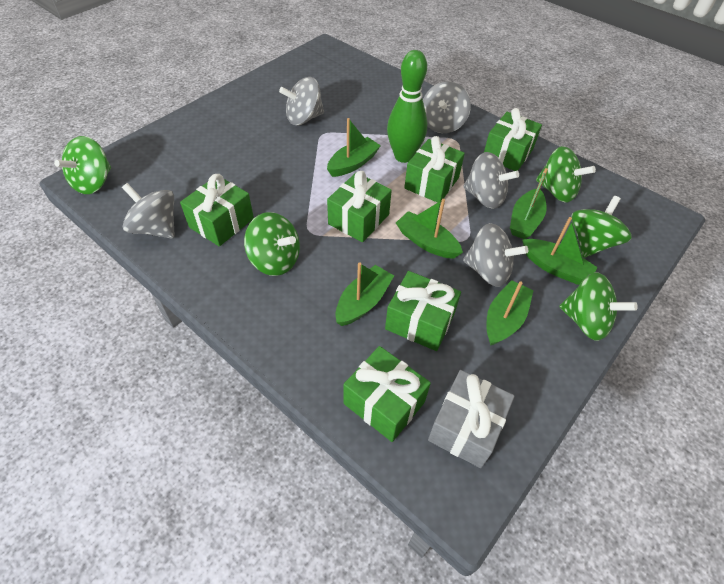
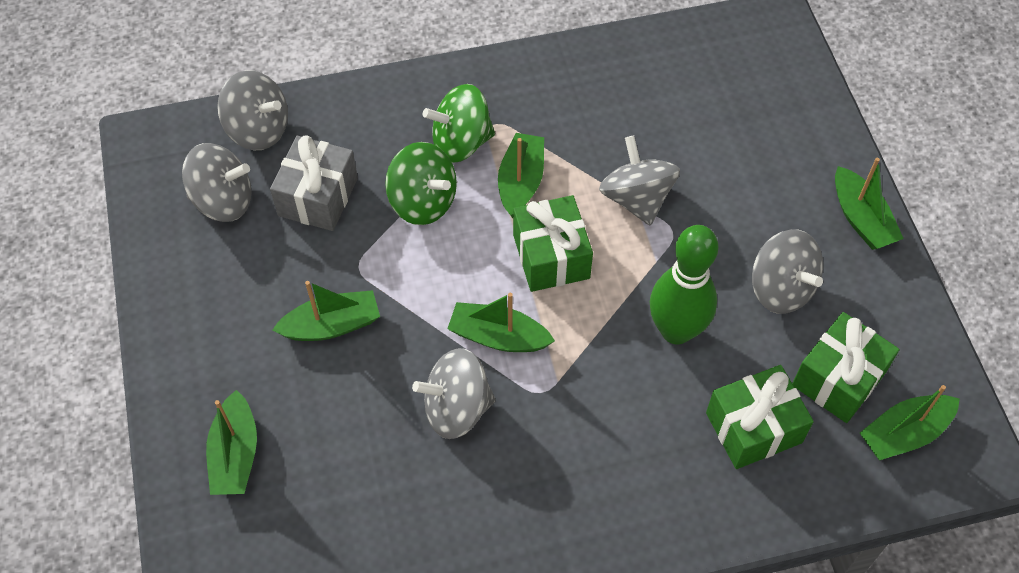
green gift: 6 -> 3
green spinning top: 5 -> 2

